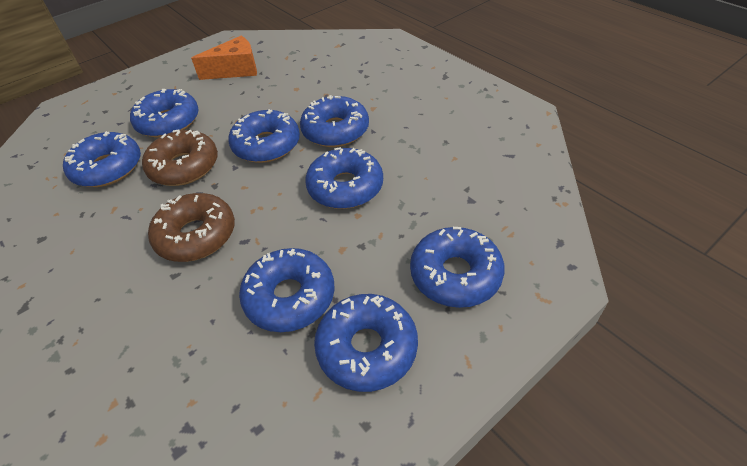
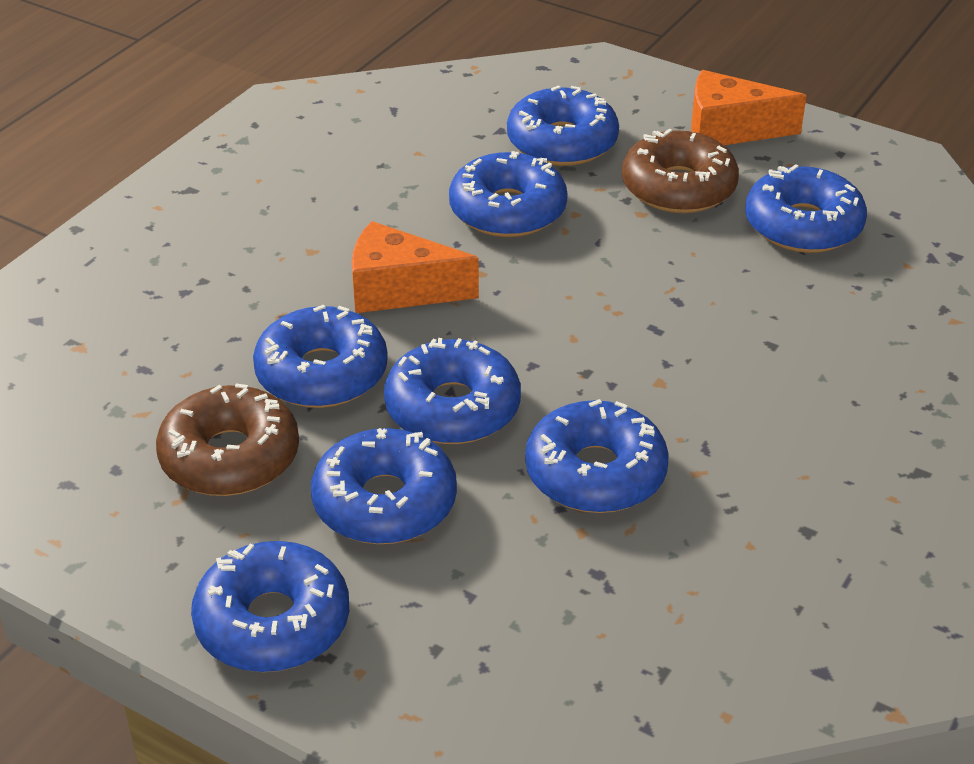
orange cheese: 1 -> 2

